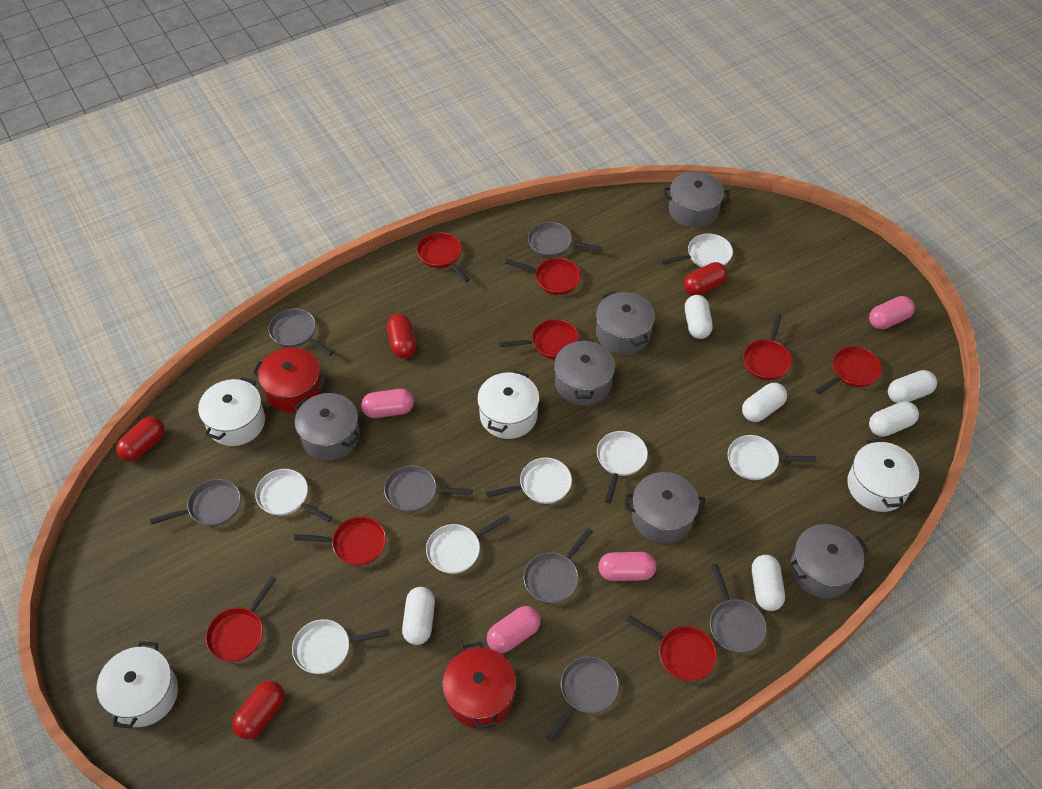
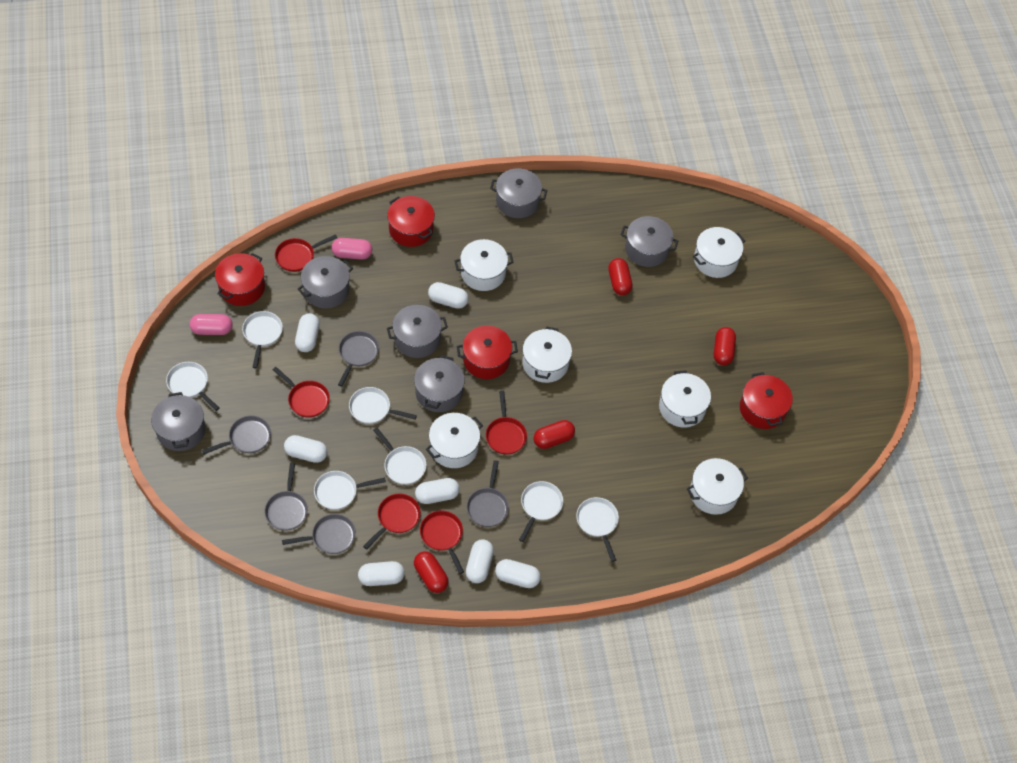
grey pan: 7 -> 5
pink capsule: 4 -> 2
red pan: 8 -> 5
red pot: 2 -> 4
white capsule: 6 -> 7
white pot: 4 -> 6

